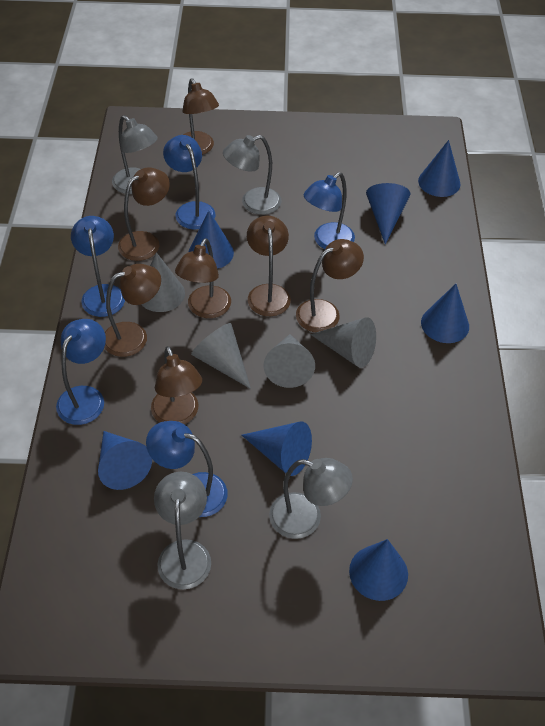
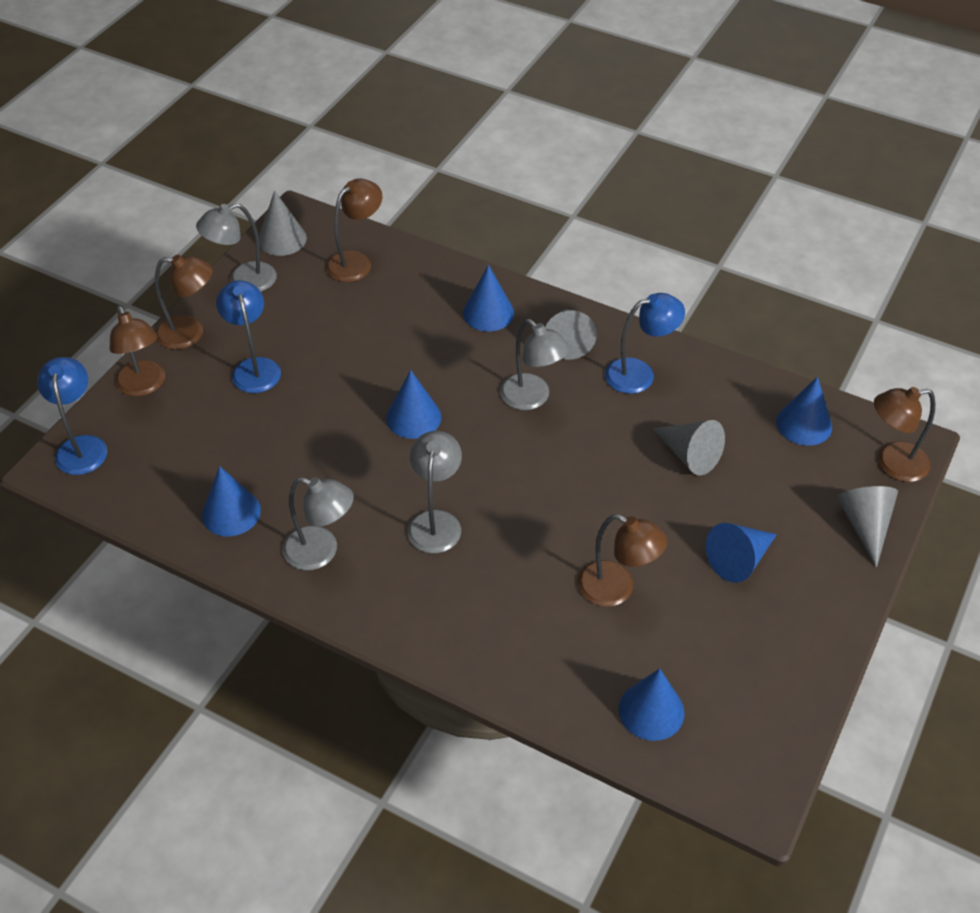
blue cone: 7 -> 6
blue lamp: 5 -> 3
brown lamp: 7 -> 5

